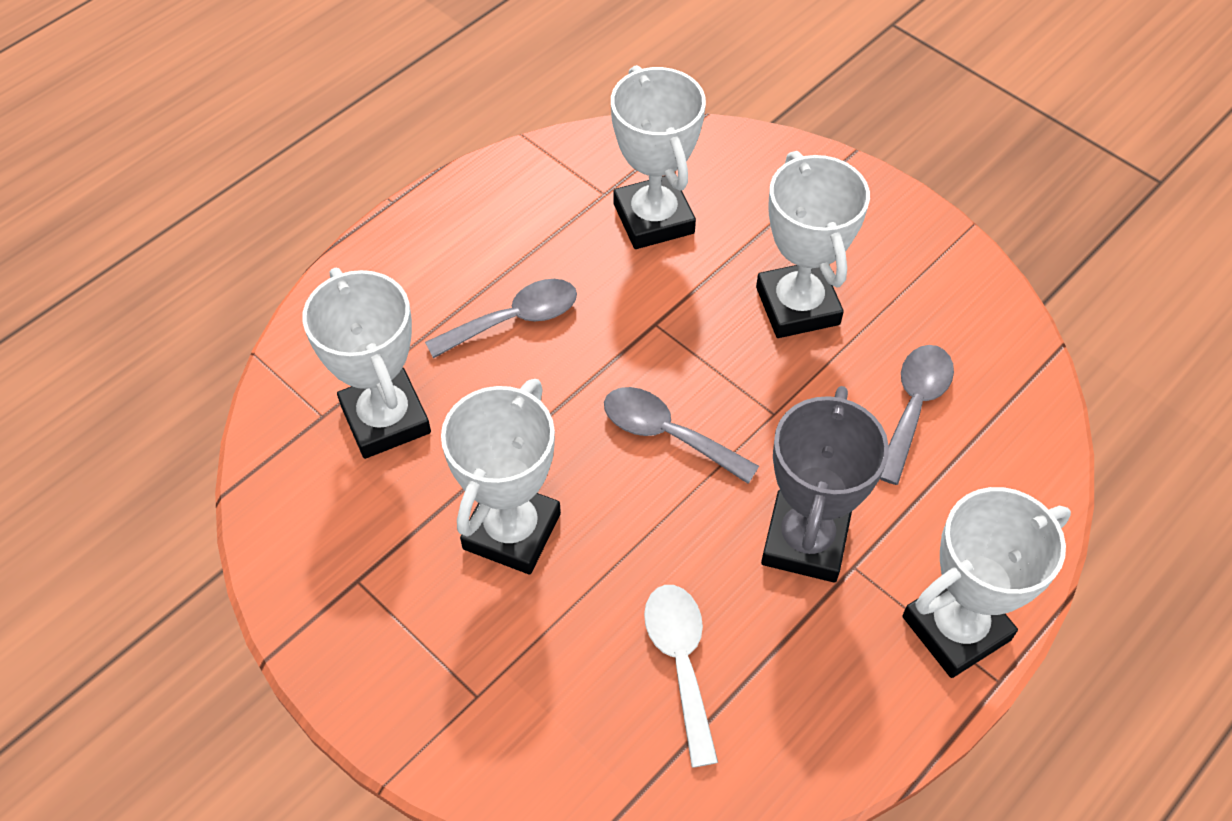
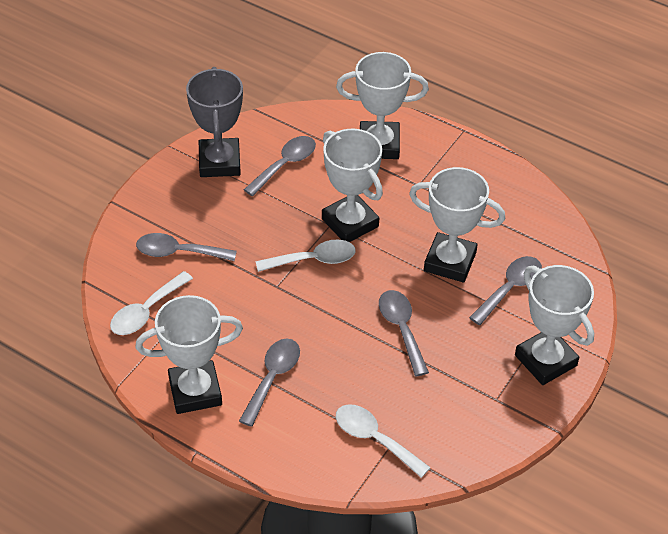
grey spoon: 3 -> 5
white spoon: 1 -> 3

